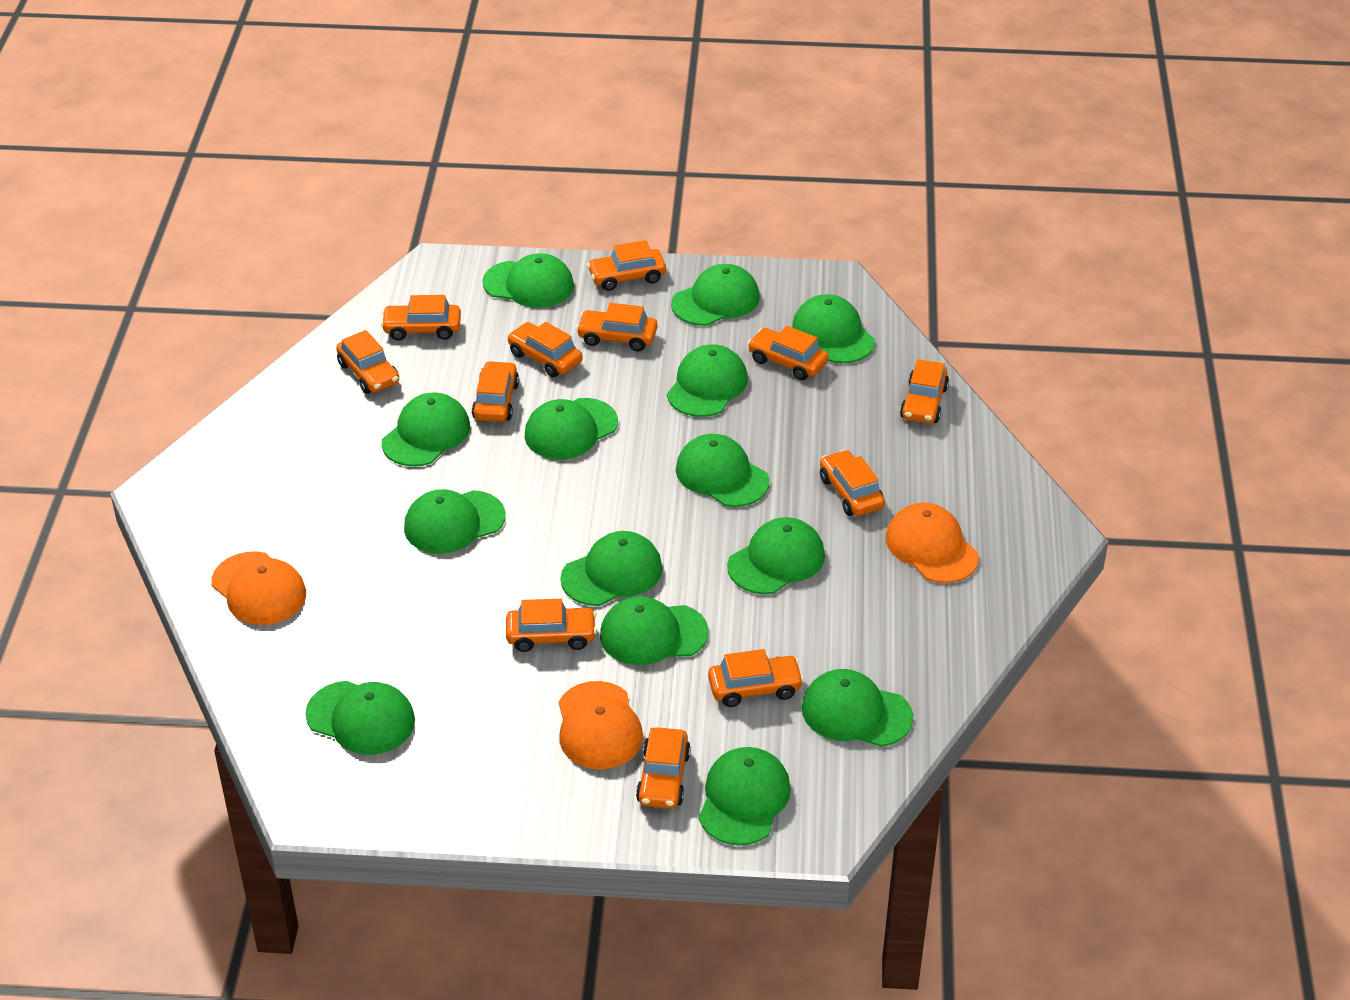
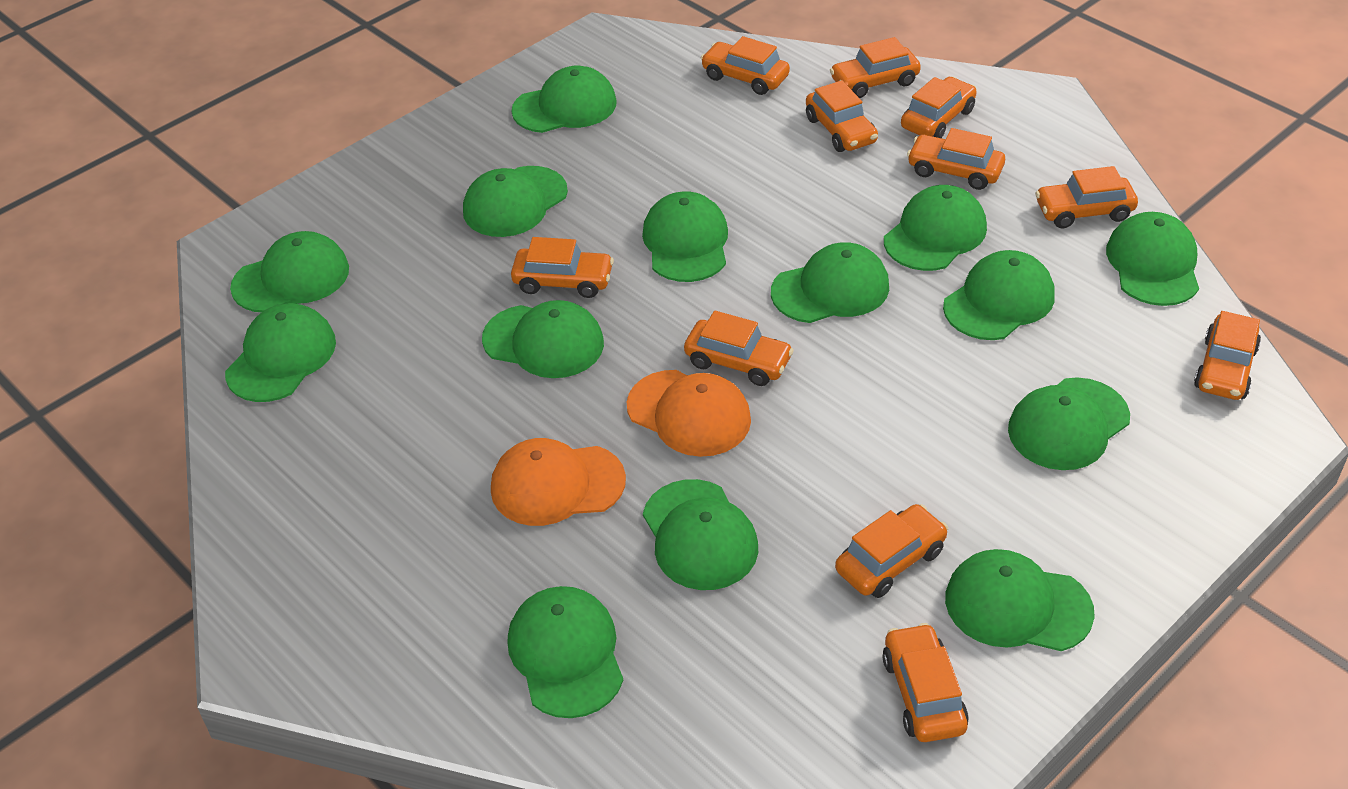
orange cap: 3 -> 2
orange car: 12 -> 11

